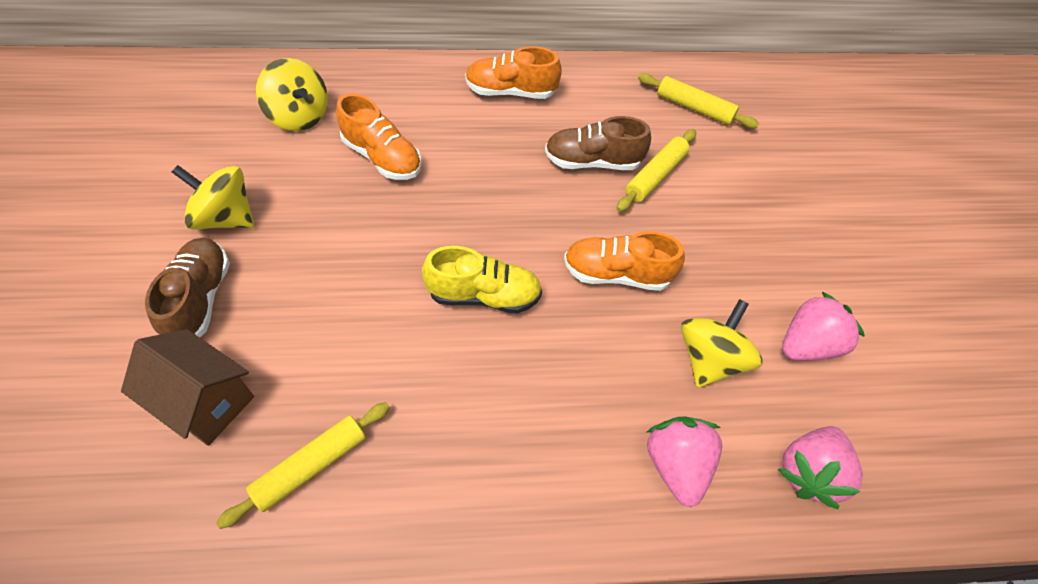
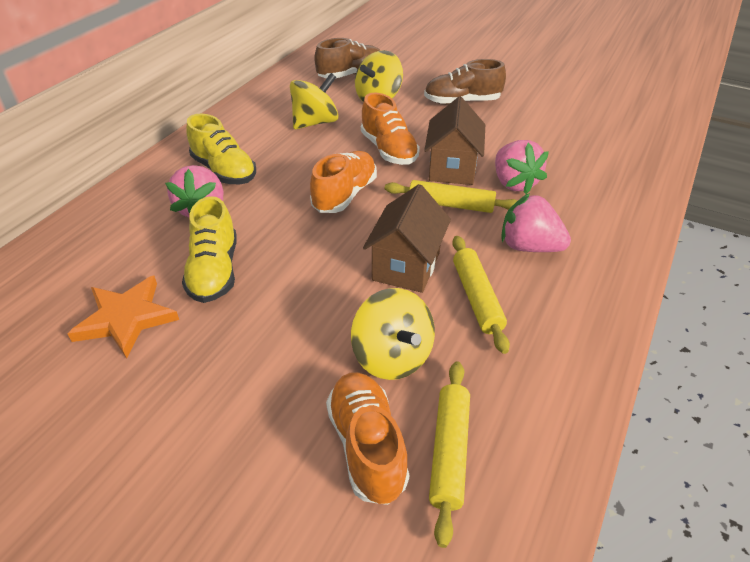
brown house: 1 -> 2
orange star: 0 -> 1
yellow shoe: 1 -> 2

